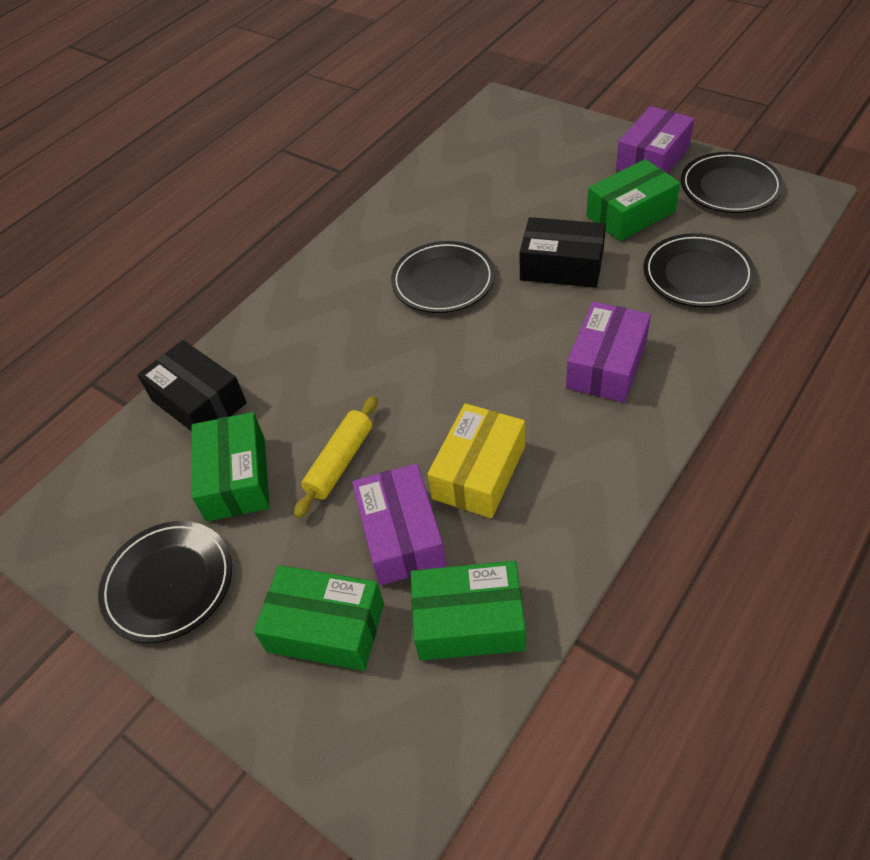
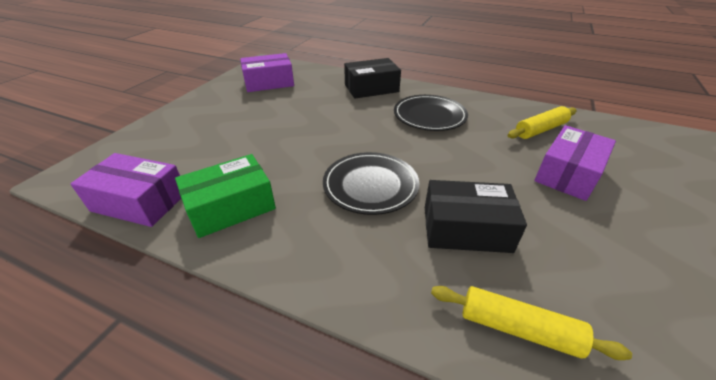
black plate: 4 -> 2
green box: 4 -> 1
yellow box: 1 -> 0
yellow rolling pin: 1 -> 2

